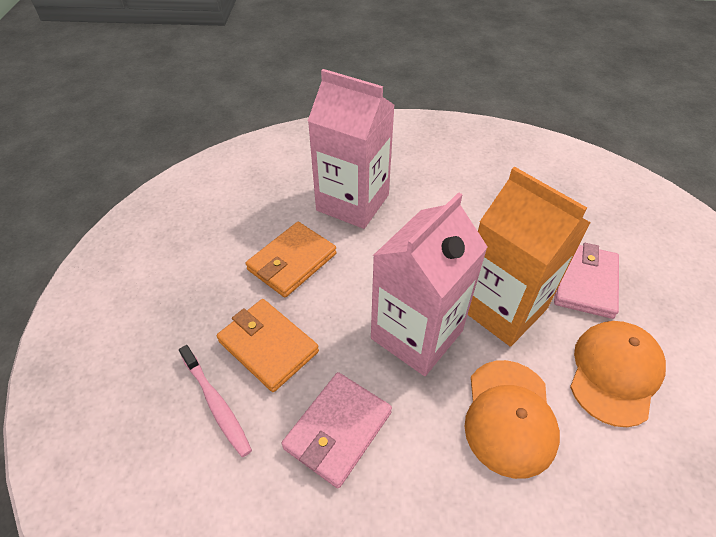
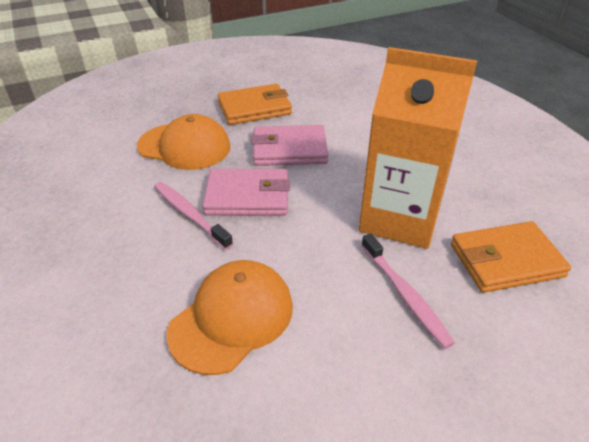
pink carton: 2 -> 0
pink toothbrush: 1 -> 2

